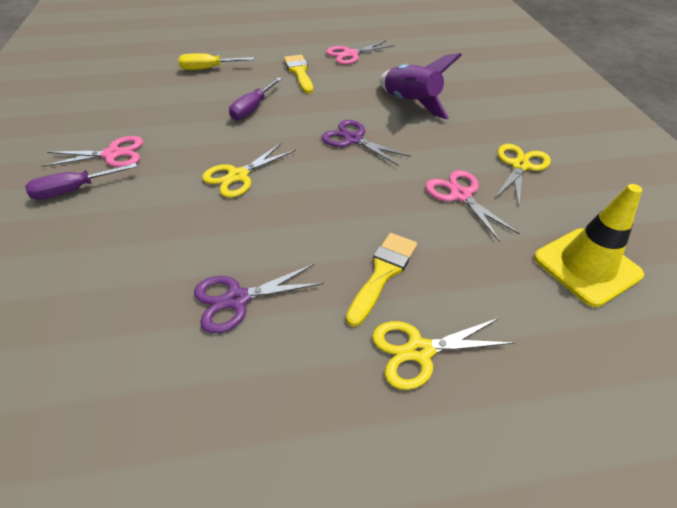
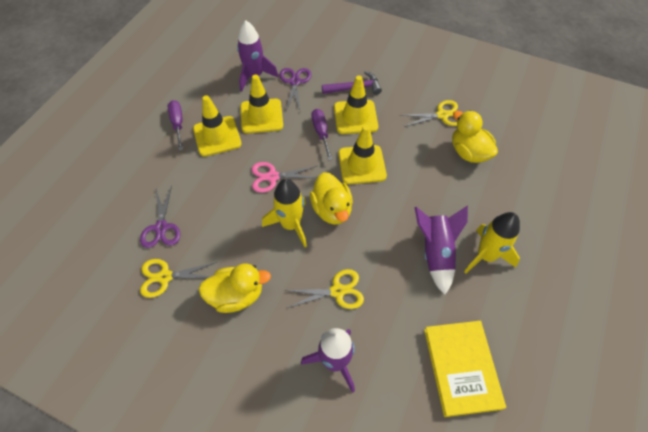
pink scissors: 3 -> 1
purple hammer: 0 -> 1
purple rocket: 1 -> 3
yellow book: 0 -> 1
yellow brush: 2 -> 0
yellow duck: 0 -> 3
yellow rocket: 0 -> 2
yellow screwdriver: 1 -> 0
yellow traffic cone: 1 -> 4

